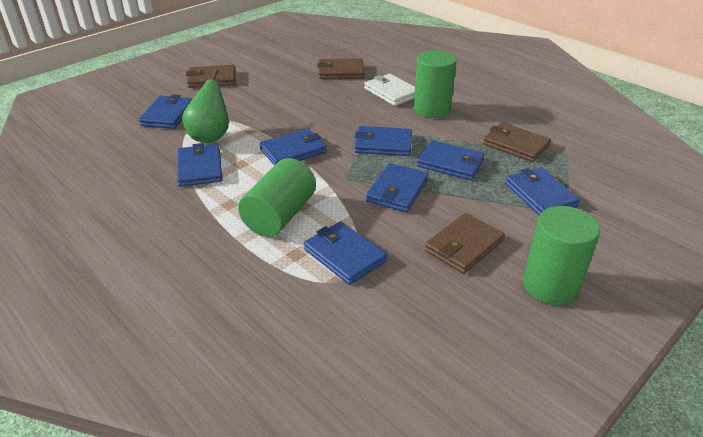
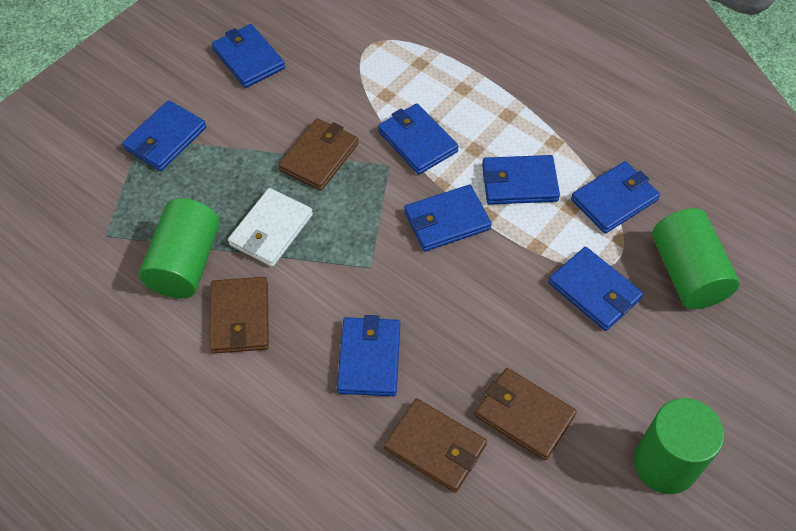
green pear: 1 -> 0

